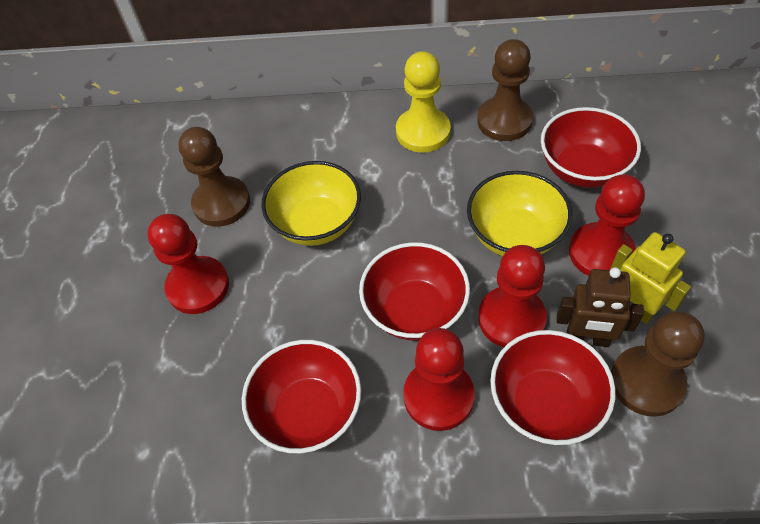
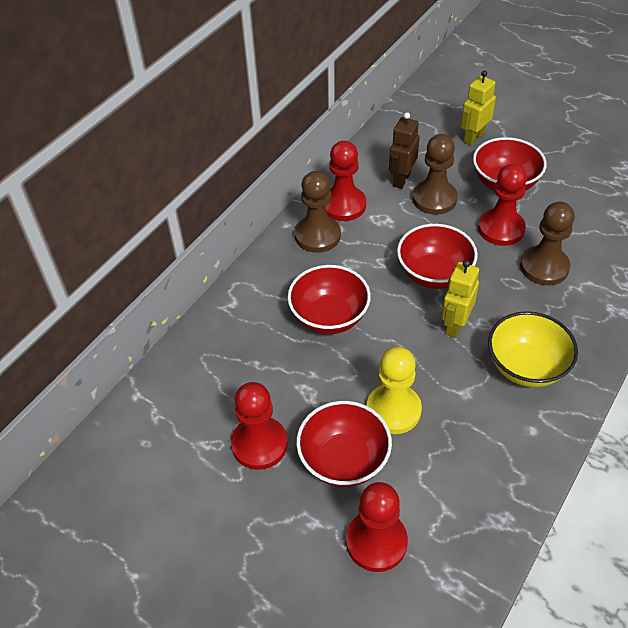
yellow bowl: 2 -> 1
yellow robot: 1 -> 2

